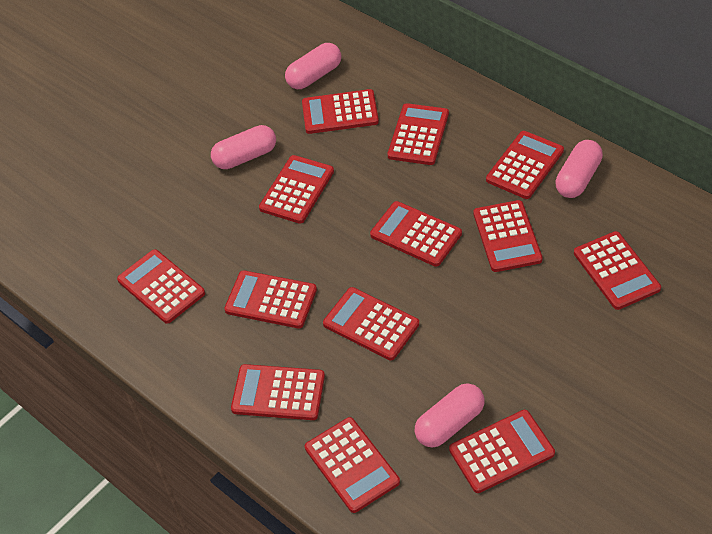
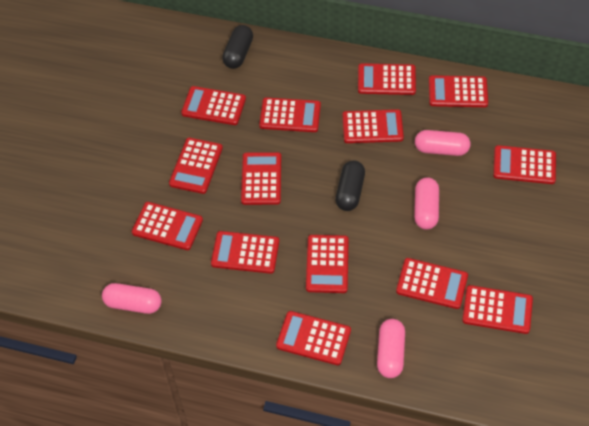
black capsule: 0 -> 2
red calculator: 13 -> 14

